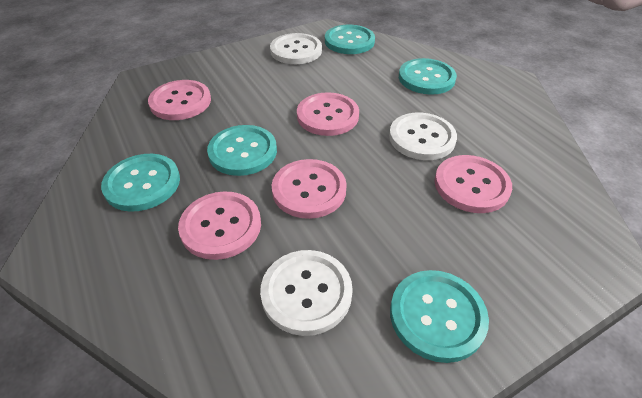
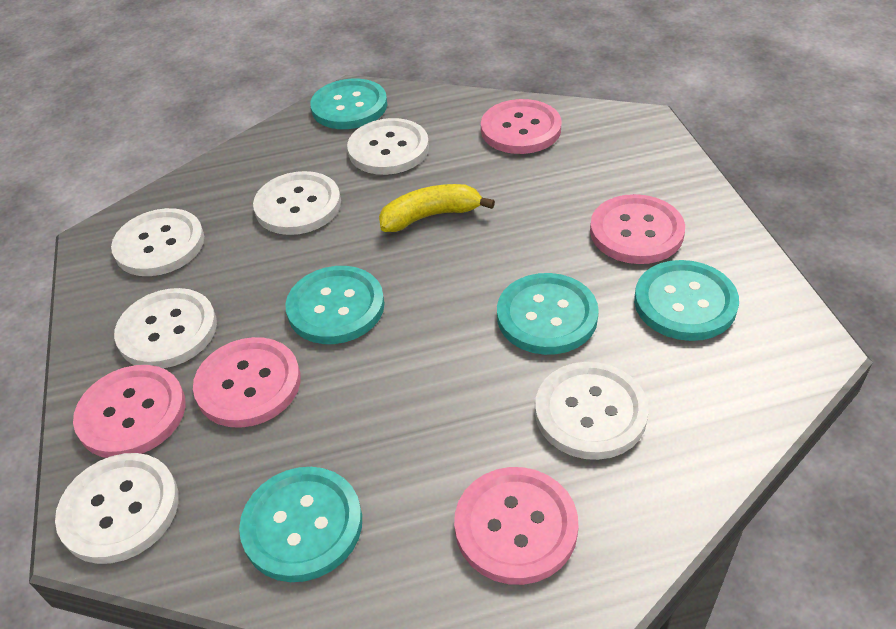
white button: 3 -> 6
yellow banana: 0 -> 1

